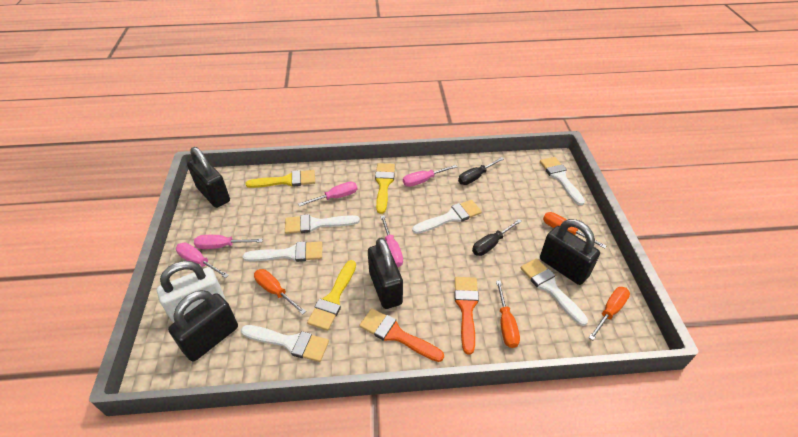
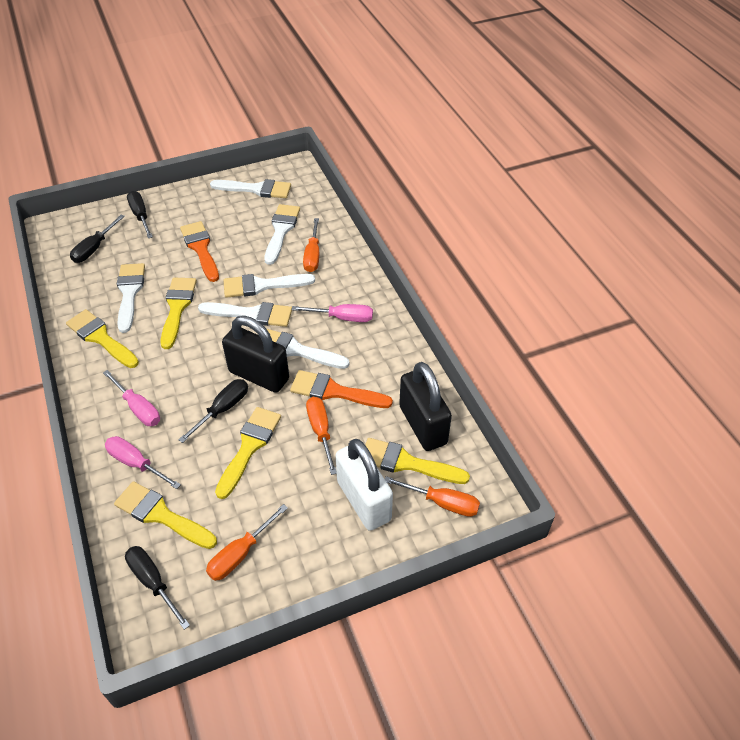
black padlock: 4 -> 2
black screwdriver: 2 -> 4
pink screwdriver: 5 -> 3
yellow brush: 3 -> 5

